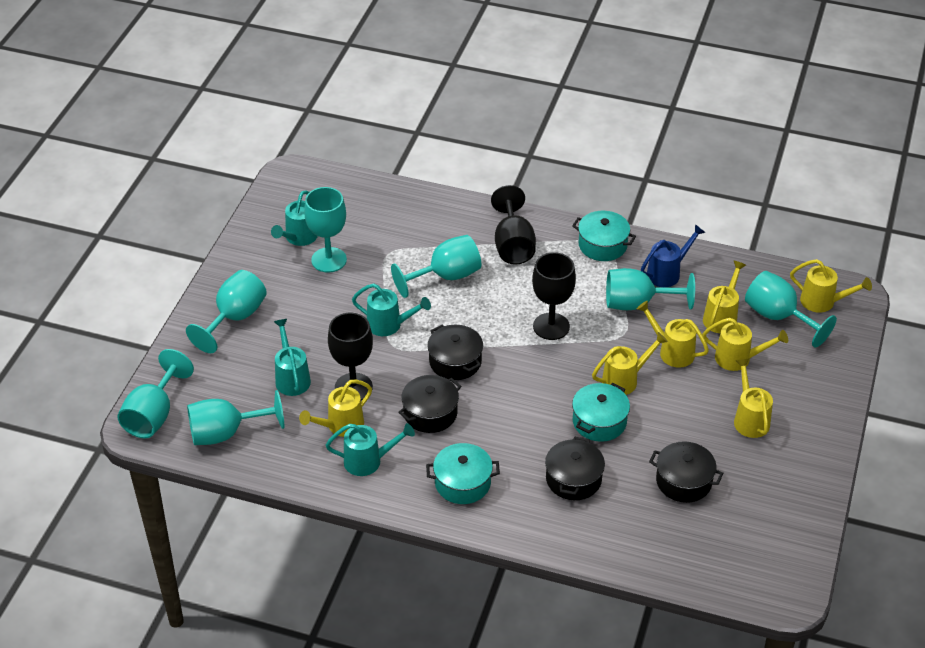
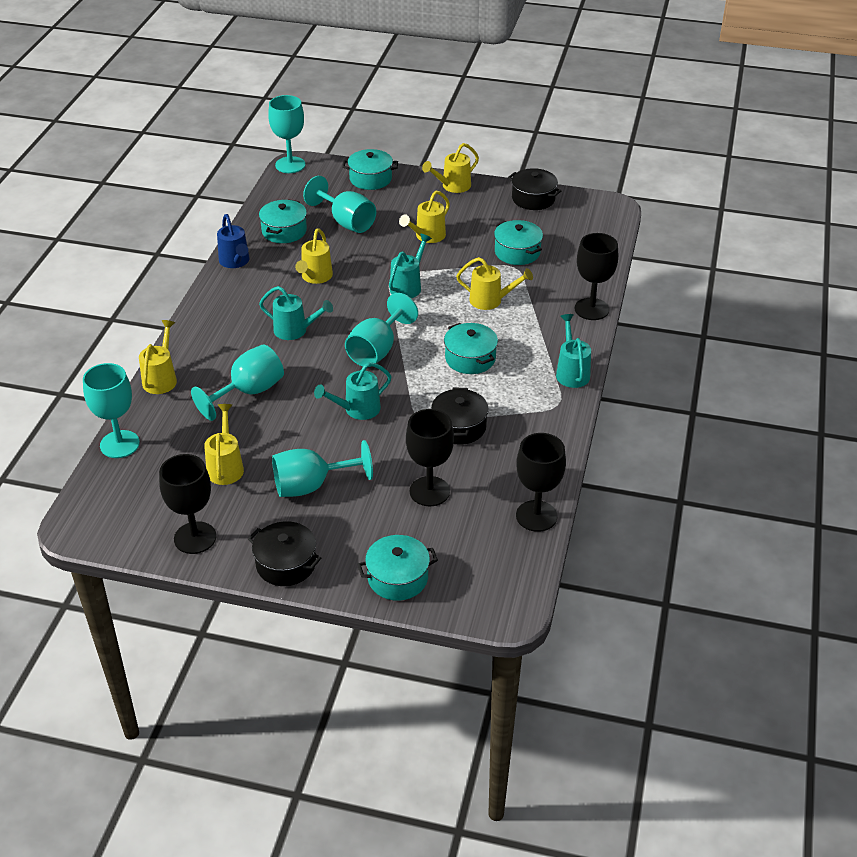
black goblet: 3 -> 4
black pot: 4 -> 3
turquoise goblet: 7 -> 6
turquoise pot: 3 -> 5
yellow watering can: 7 -> 6

